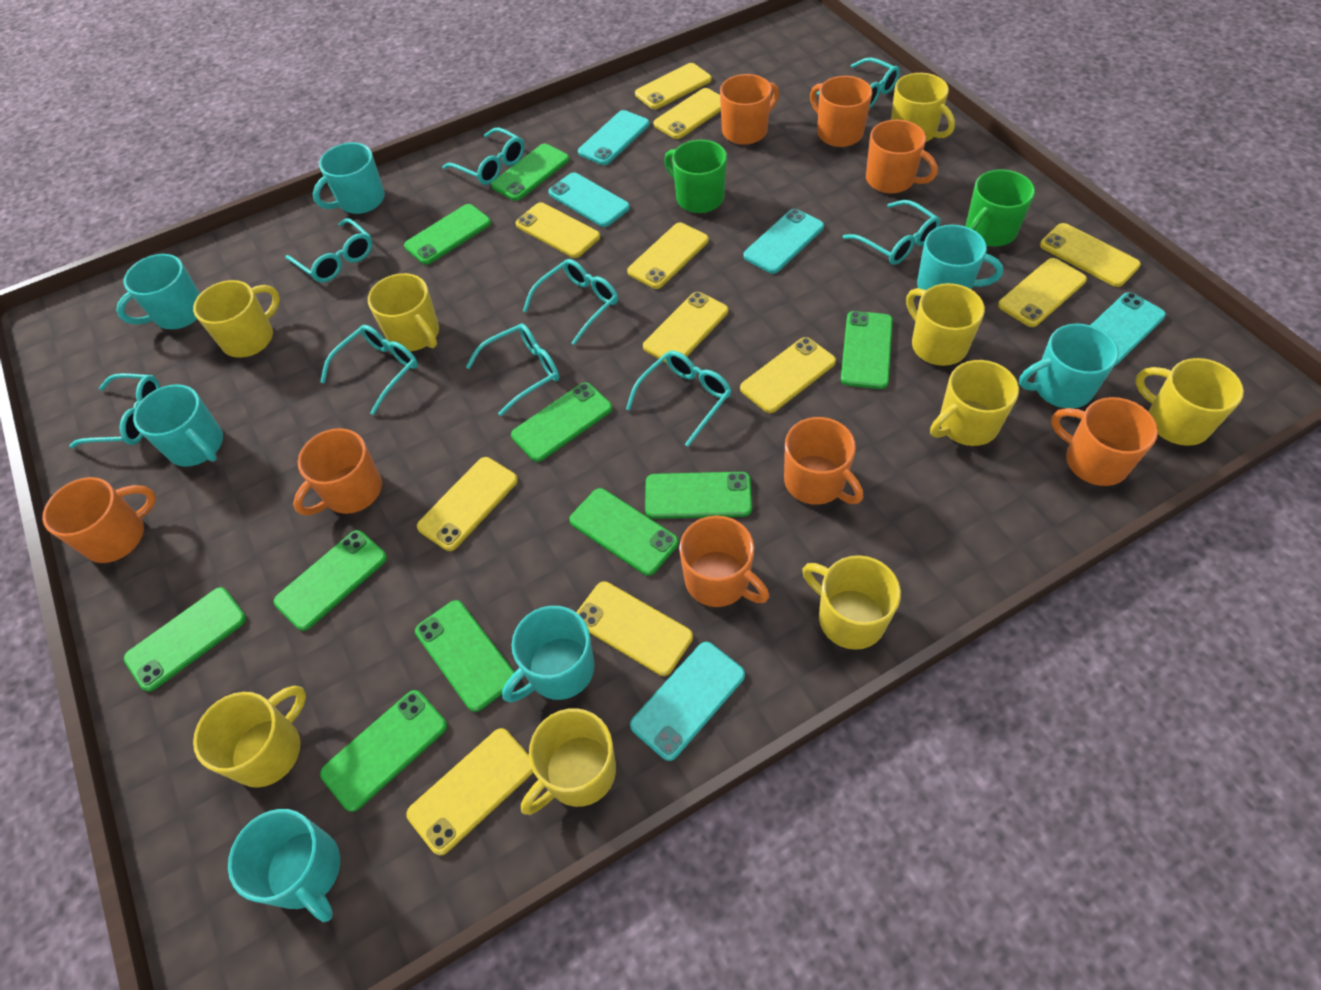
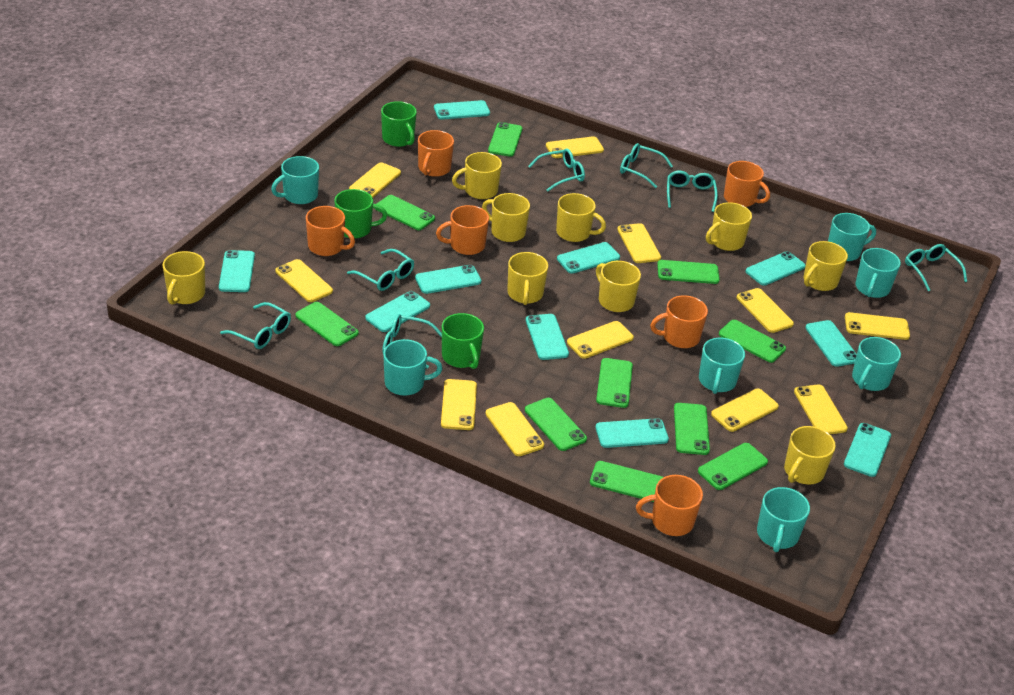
green mug: 2 -> 3
orange mug: 8 -> 6
turquoise glasses: 9 -> 7
turquoise phone: 5 -> 10

